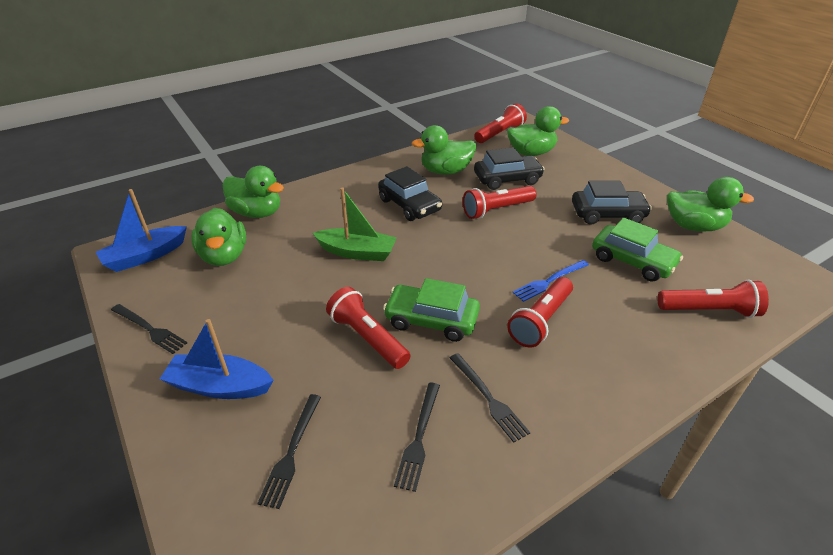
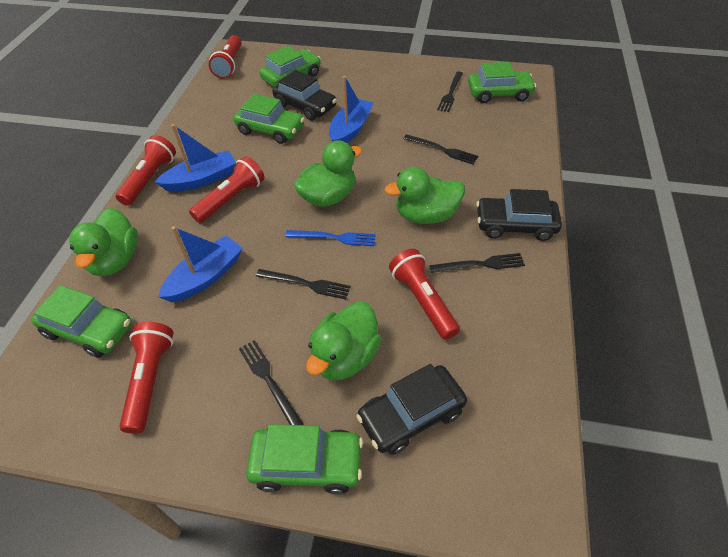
black fork: 4 -> 5
blue boat: 2 -> 3
green boat: 1 -> 0
green car: 2 -> 5
green duck: 5 -> 4

